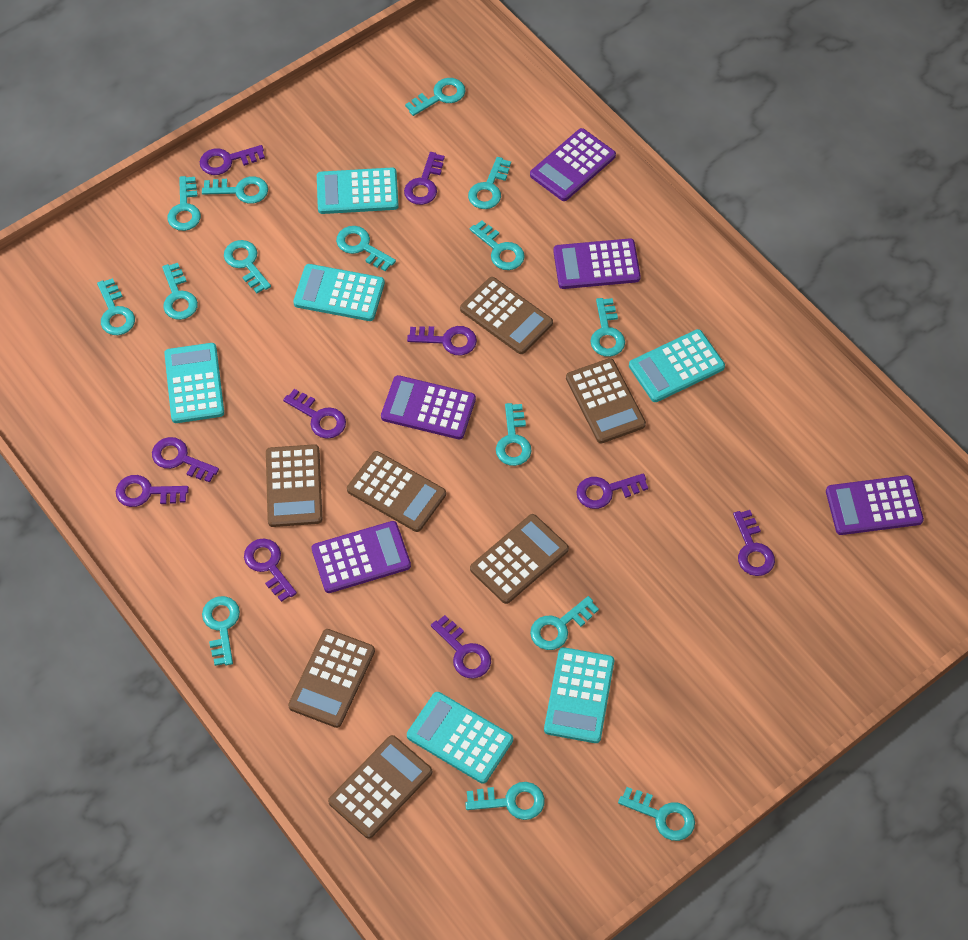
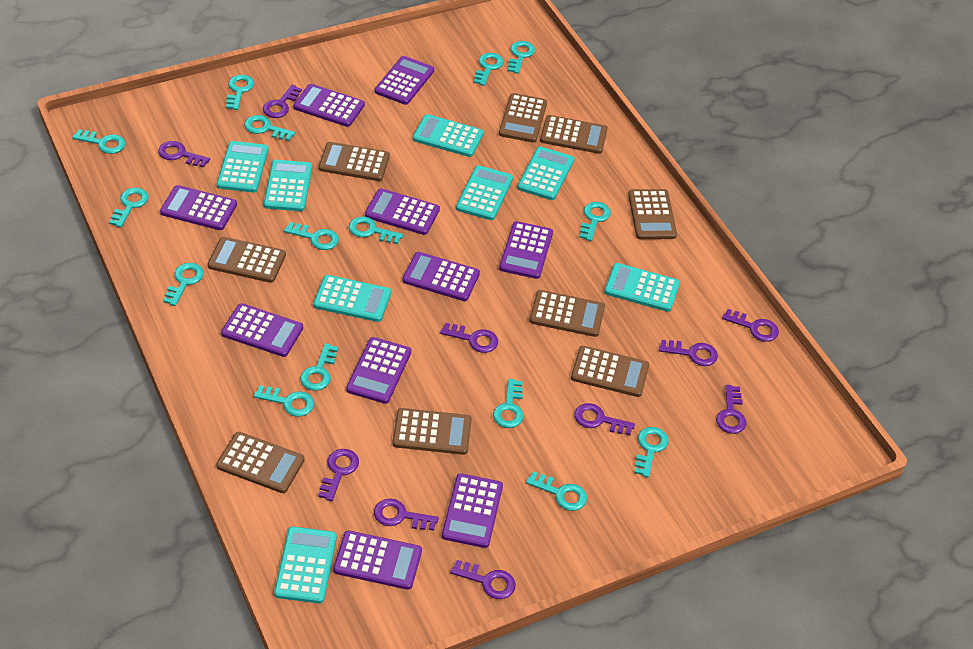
brown calculator: 7 -> 9
purple calculator: 5 -> 10
turquoise calculator: 6 -> 8

